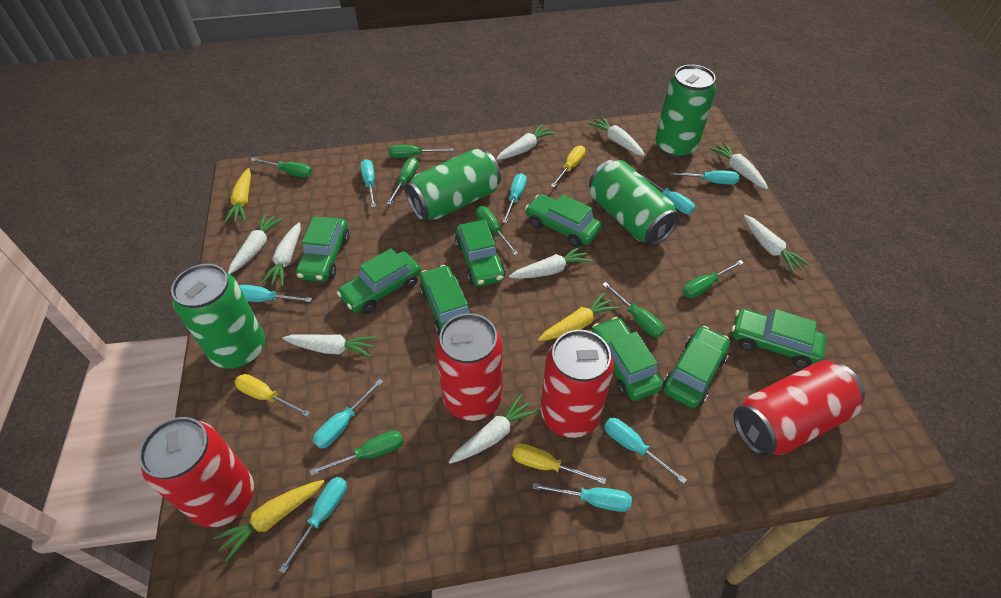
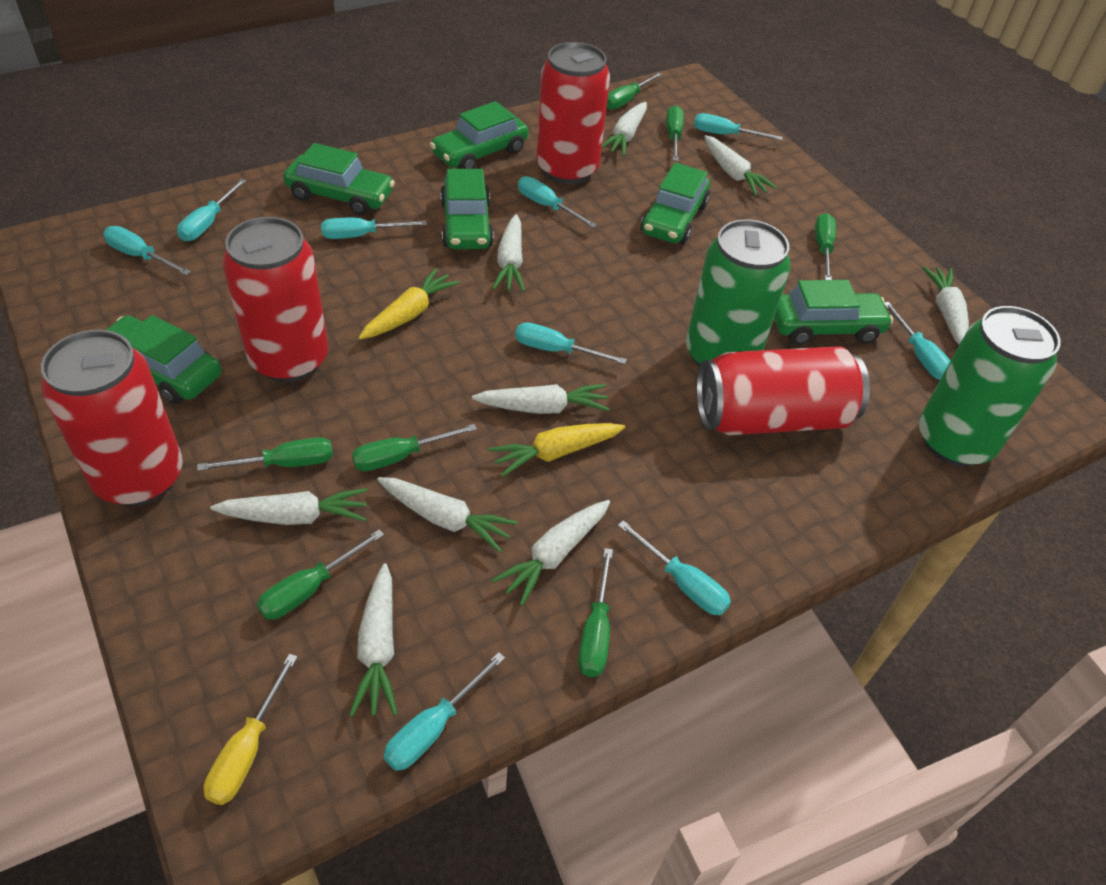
green can: 4 -> 2
green car: 8 -> 6
yellow carrot: 3 -> 2
yellow screwdriver: 3 -> 1

